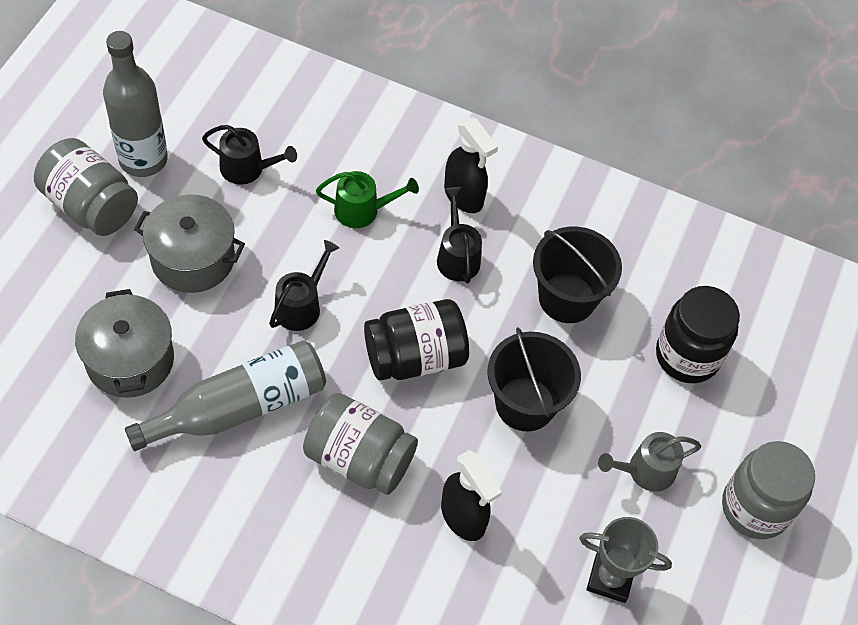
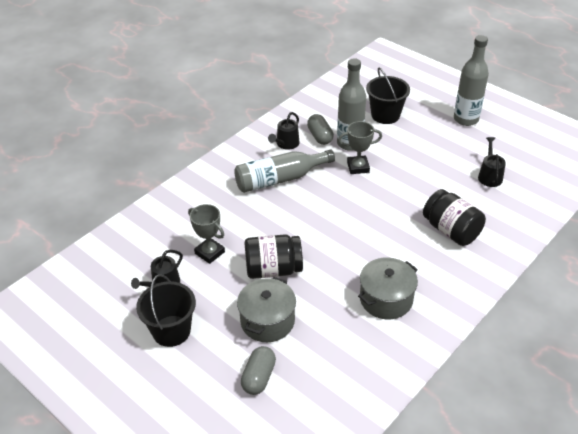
black spray bottle: 2 -> 0
green watering can: 1 -> 0
grey bottle: 2 -> 3
grey capsule: 0 -> 2
grey jar: 3 -> 0
grey trophy: 1 -> 2
grey watering can: 1 -> 0

